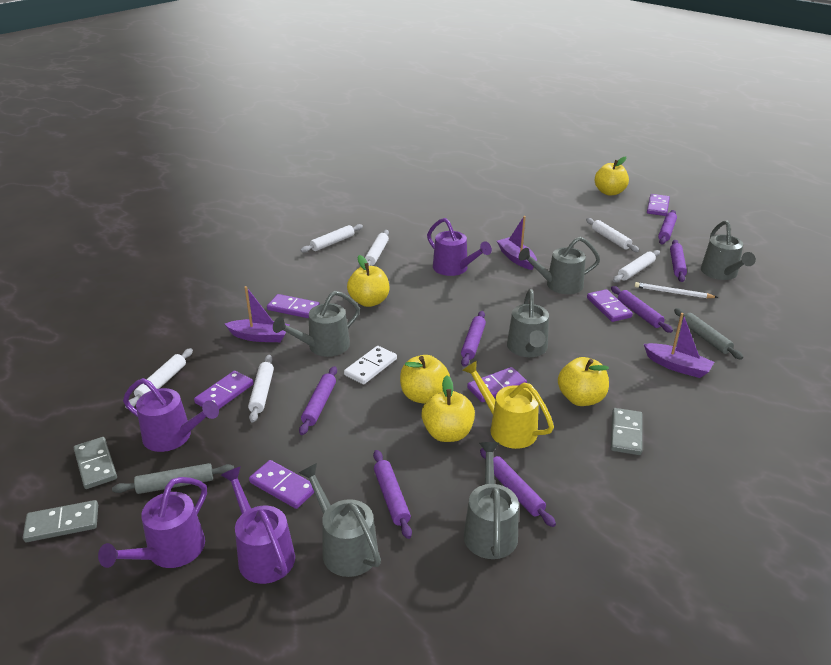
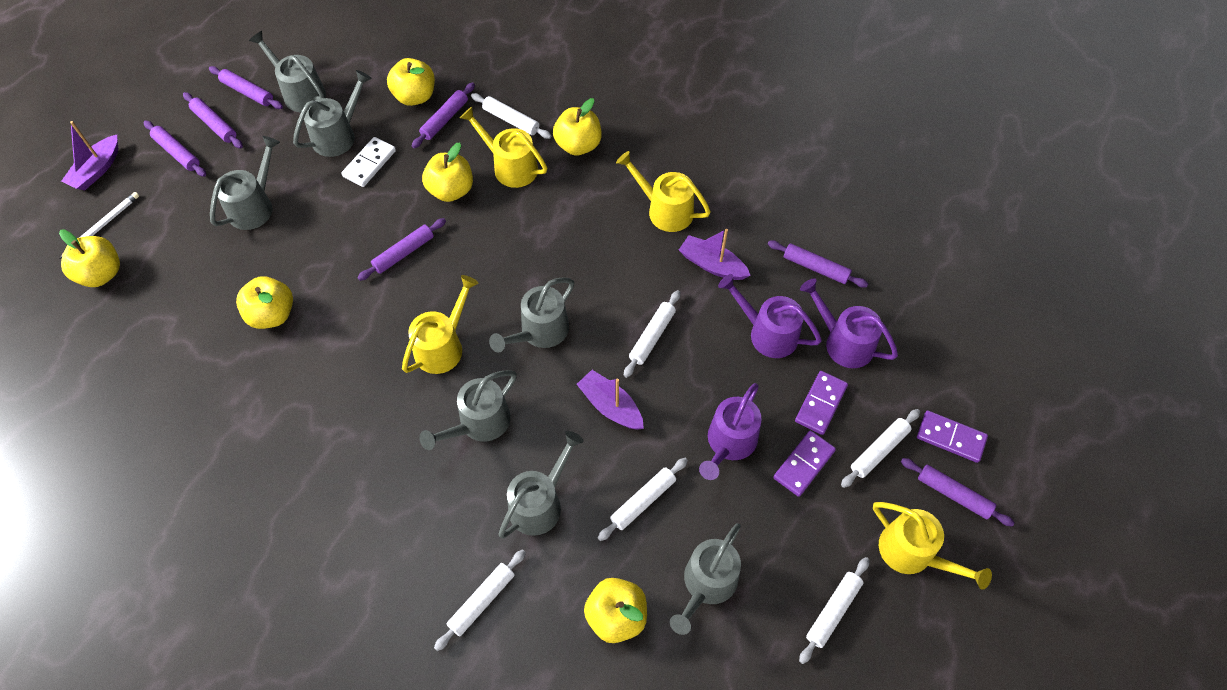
grey domino: 3 -> 0
grey rolling pin: 2 -> 0
grey watering can: 6 -> 7
purple domino: 6 -> 3
purple watering can: 4 -> 3
yellow apple: 5 -> 6
yellow watering can: 1 -> 4

